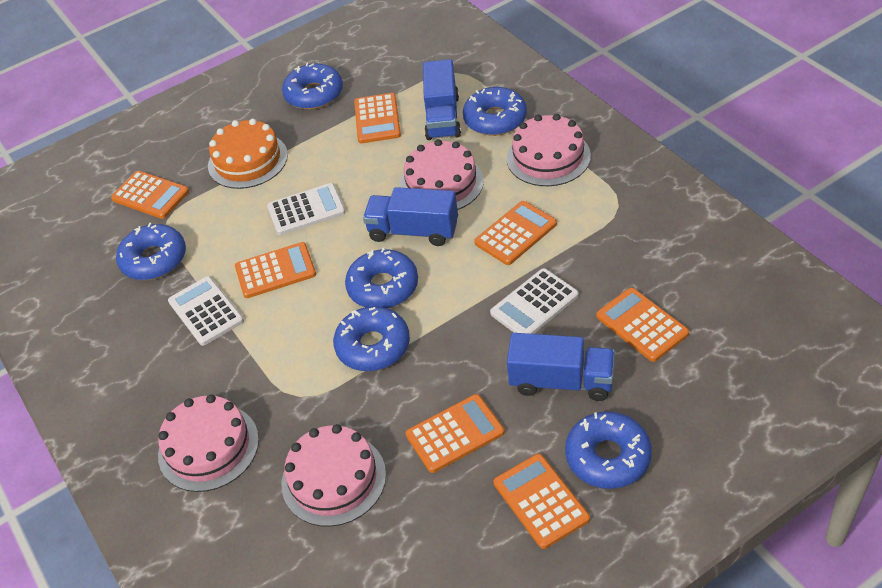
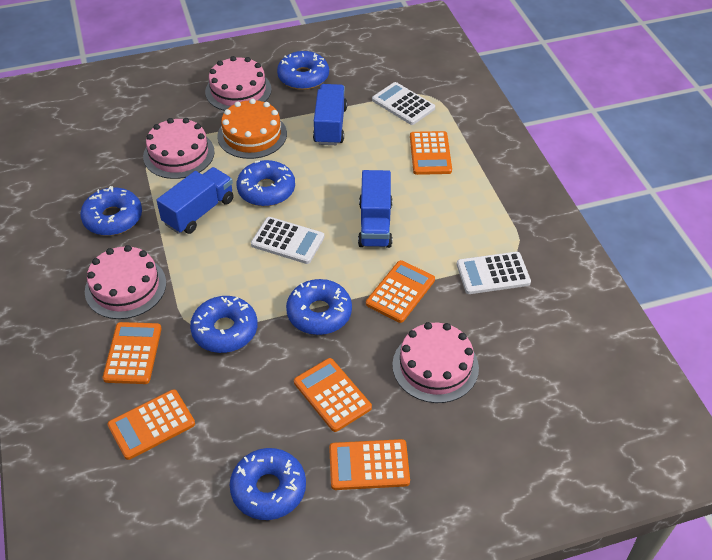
orange calculator: 7 -> 6

